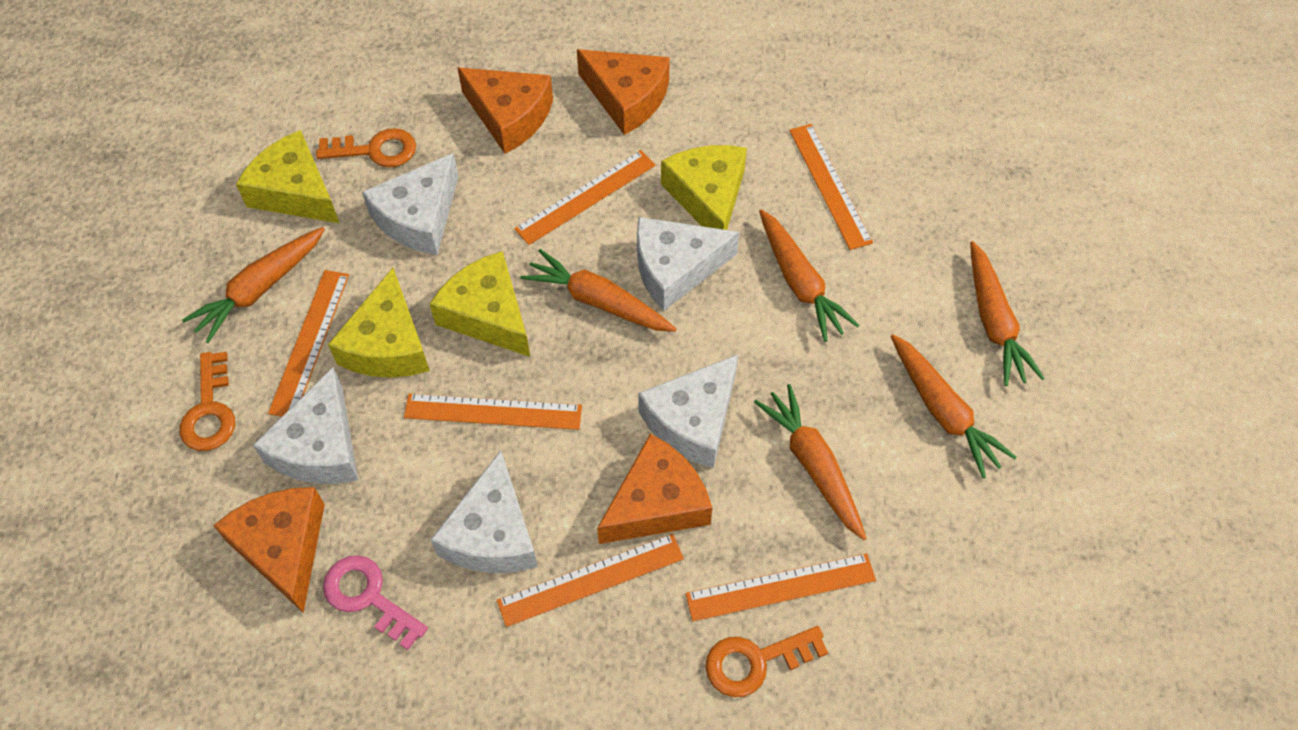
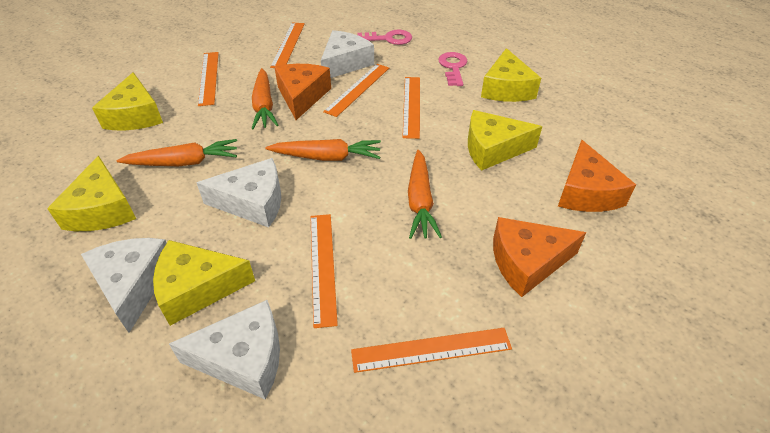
orange carrot: 6 -> 4
orange cheese: 4 -> 3
orange key: 3 -> 0
pink key: 1 -> 2
white cheese: 5 -> 4
yellow cheese: 4 -> 5

